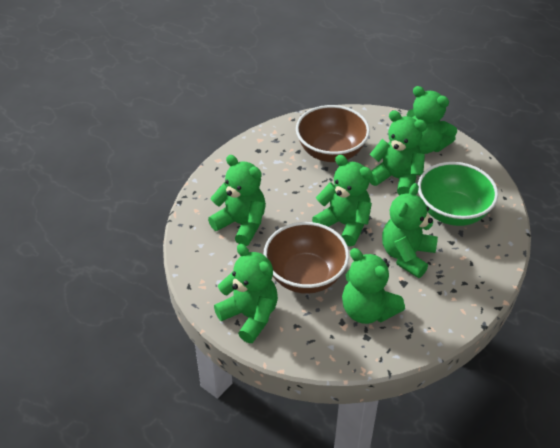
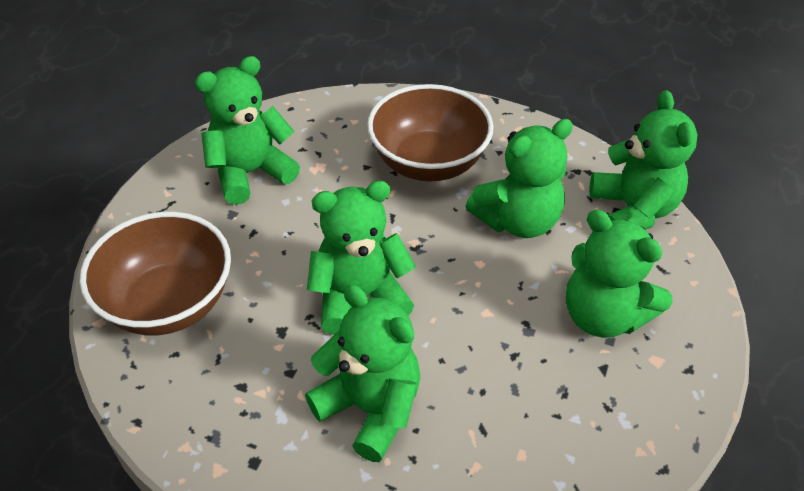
green bowl: 1 -> 0
green teddy bear: 7 -> 6

